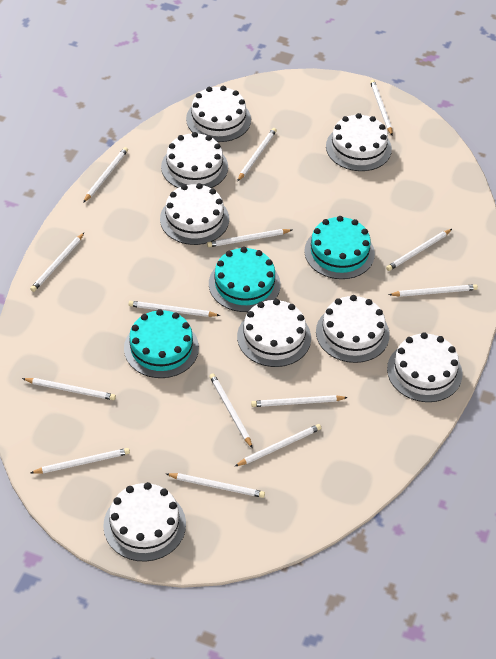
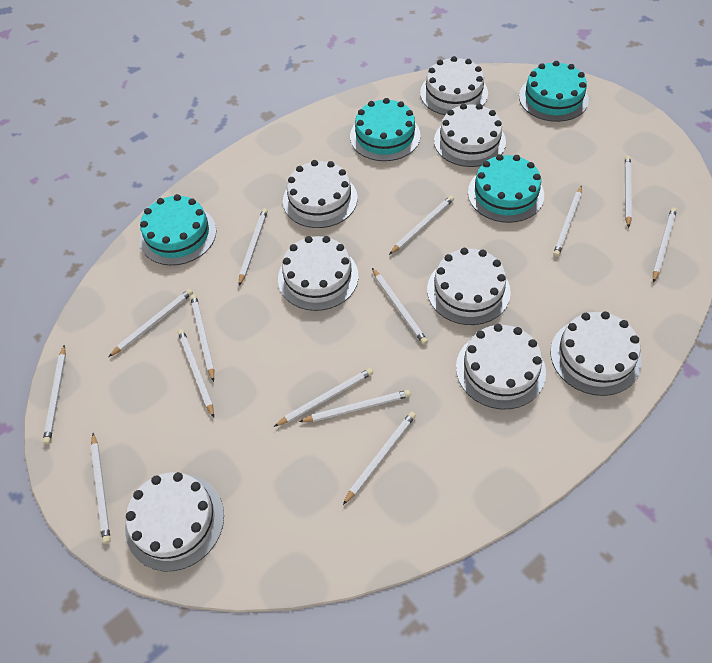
turquoise cake: 3 -> 4

